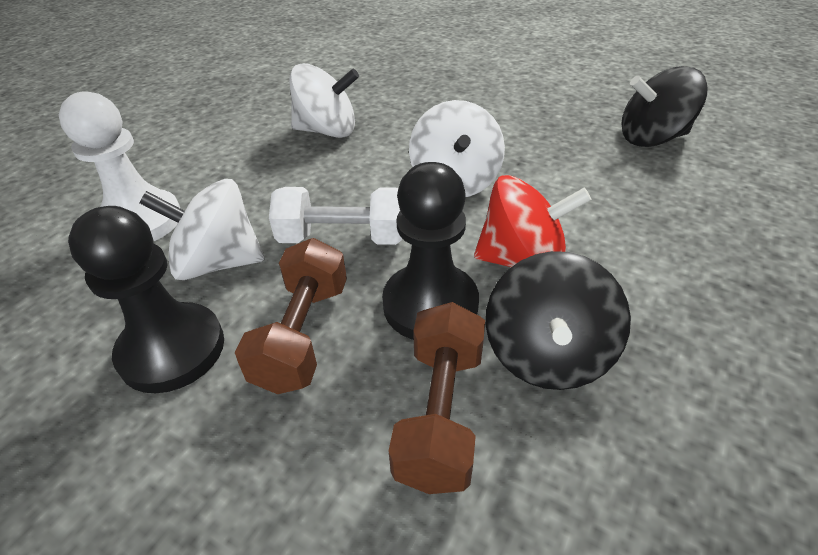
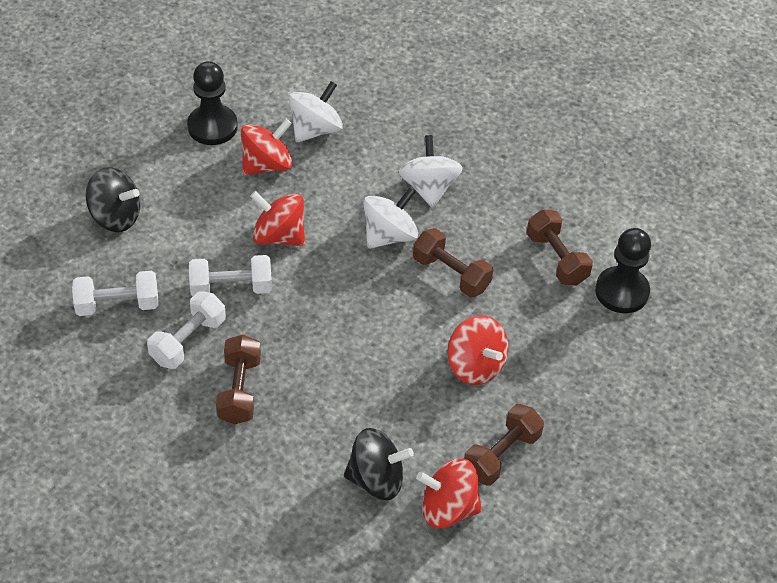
brown dumbbell: 2 -> 4
red spinning top: 1 -> 4
white dumbbell: 1 -> 3
white pawn: 1 -> 0

